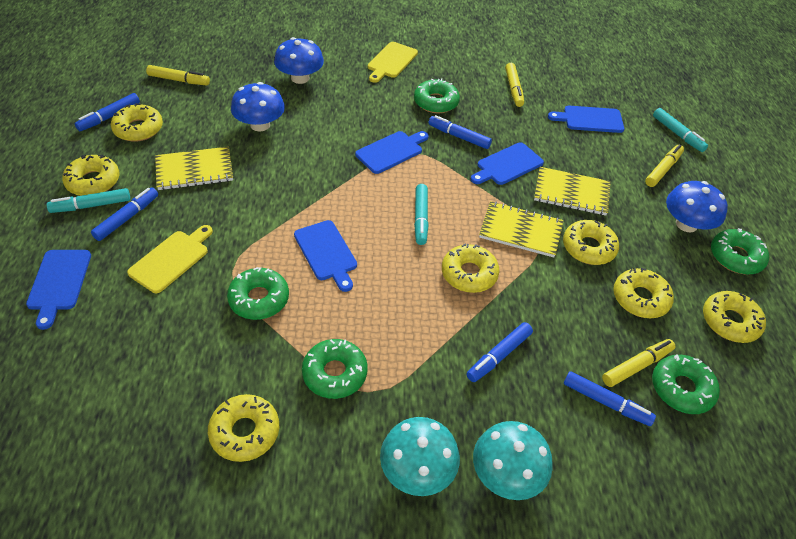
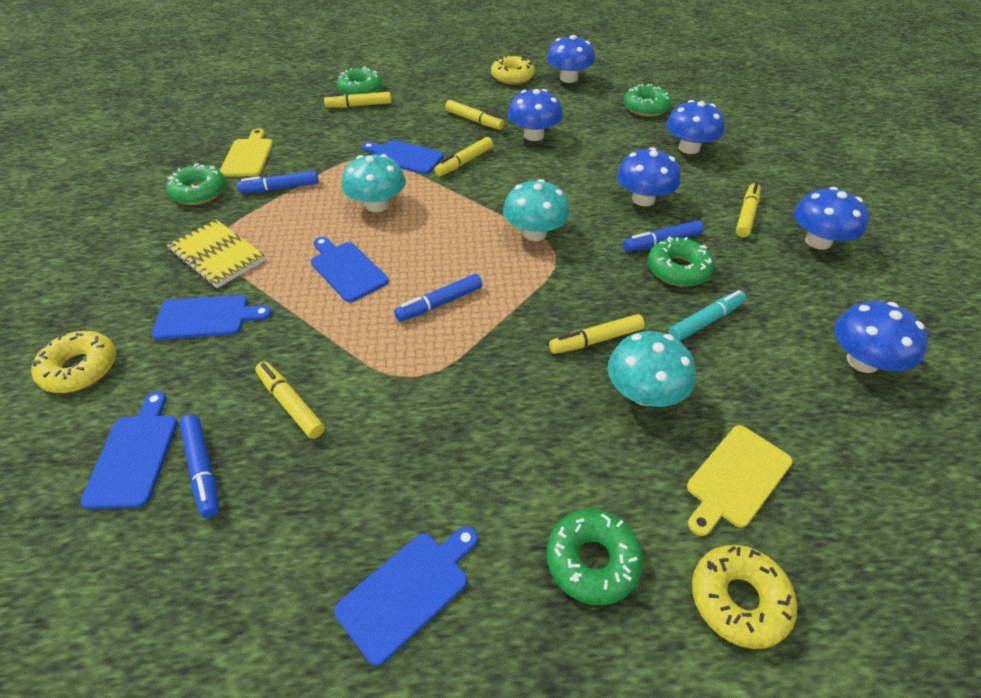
blue marker: 5 -> 4
blue mushroom: 3 -> 6
turquoise marker: 3 -> 1
turquoise mushroom: 2 -> 3
yellow donut: 7 -> 3
yellow marker: 4 -> 6
yellow notebook: 3 -> 1

